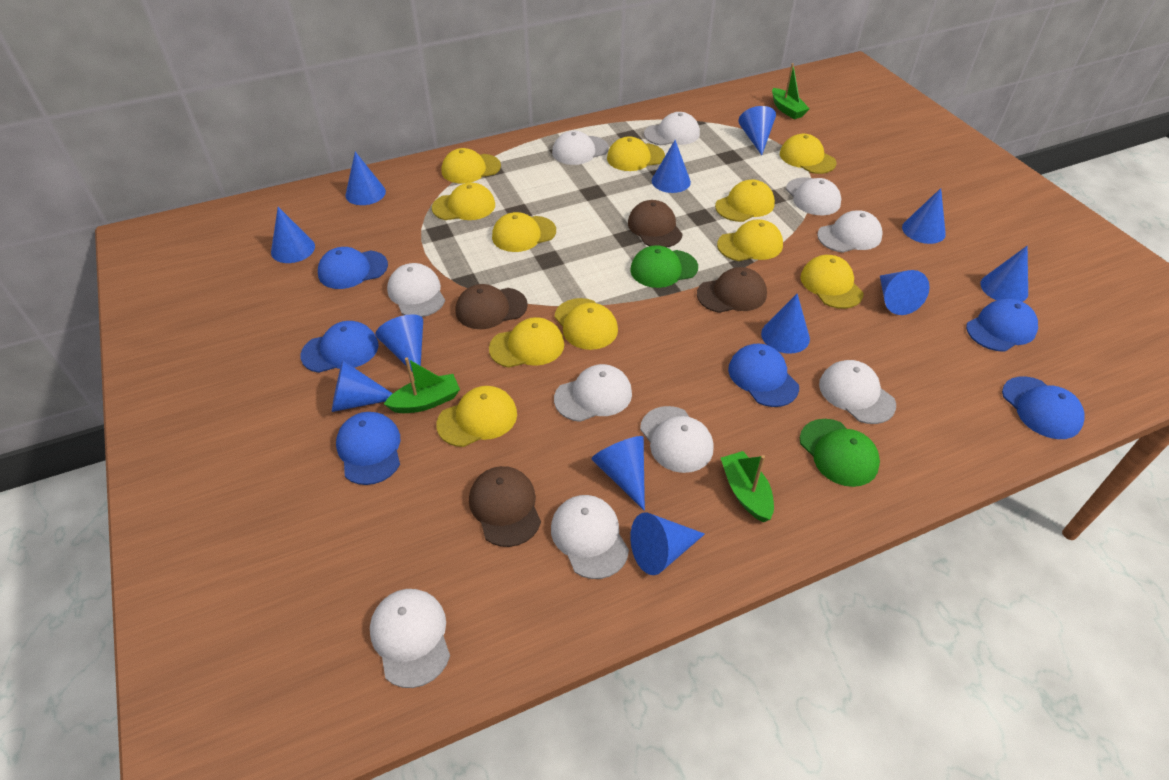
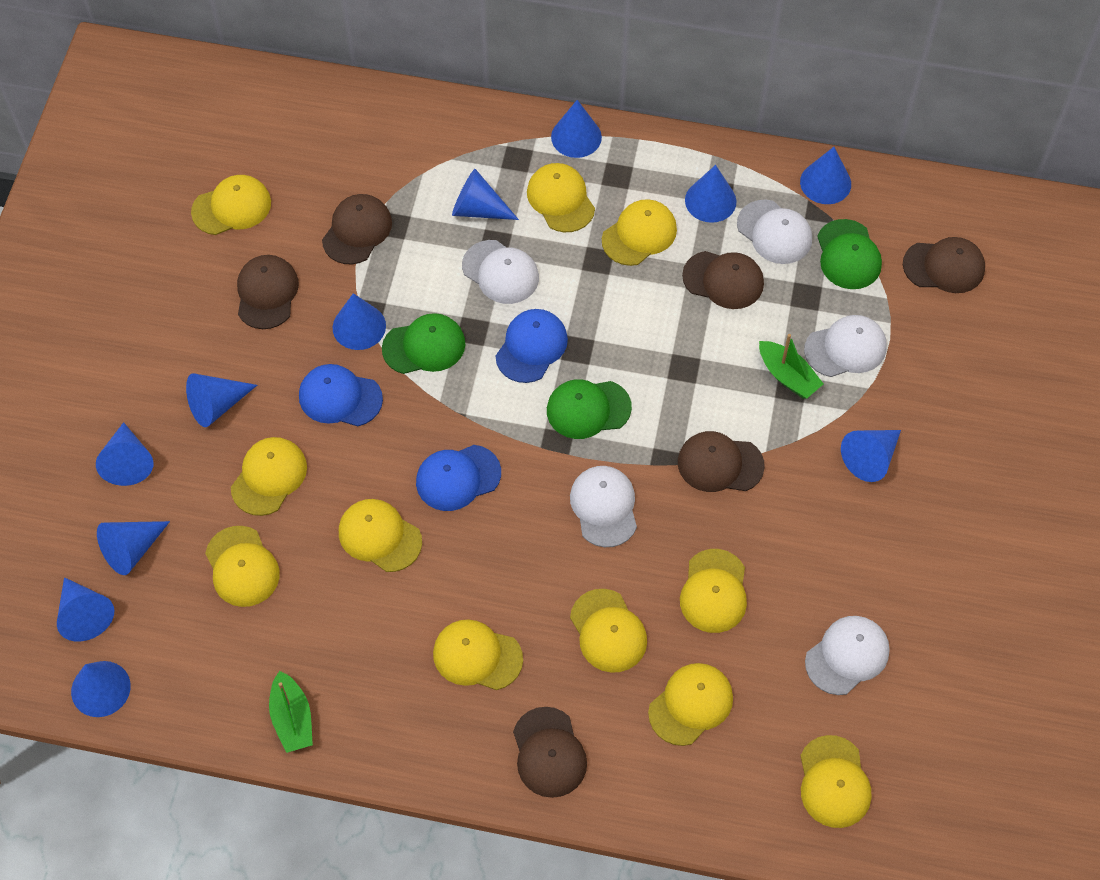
blue cap: 6 -> 3
blue cone: 12 -> 11
brown cap: 4 -> 6
green boat: 3 -> 2
green cap: 2 -> 3
white cap: 10 -> 5

